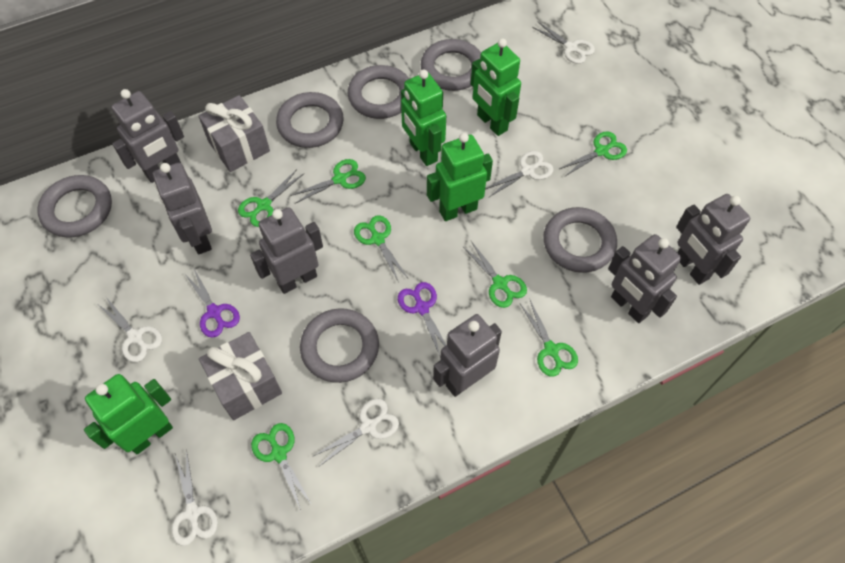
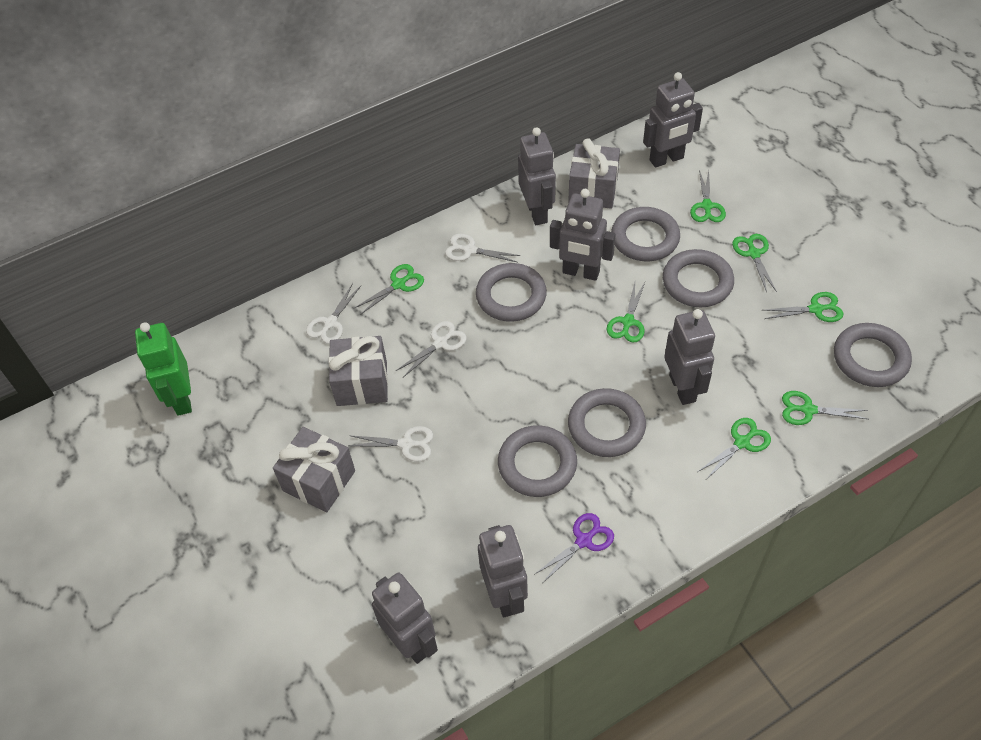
green robot: 4 -> 1
grey gift: 2 -> 3
purple scissors: 2 -> 1
white scissors: 5 -> 4

